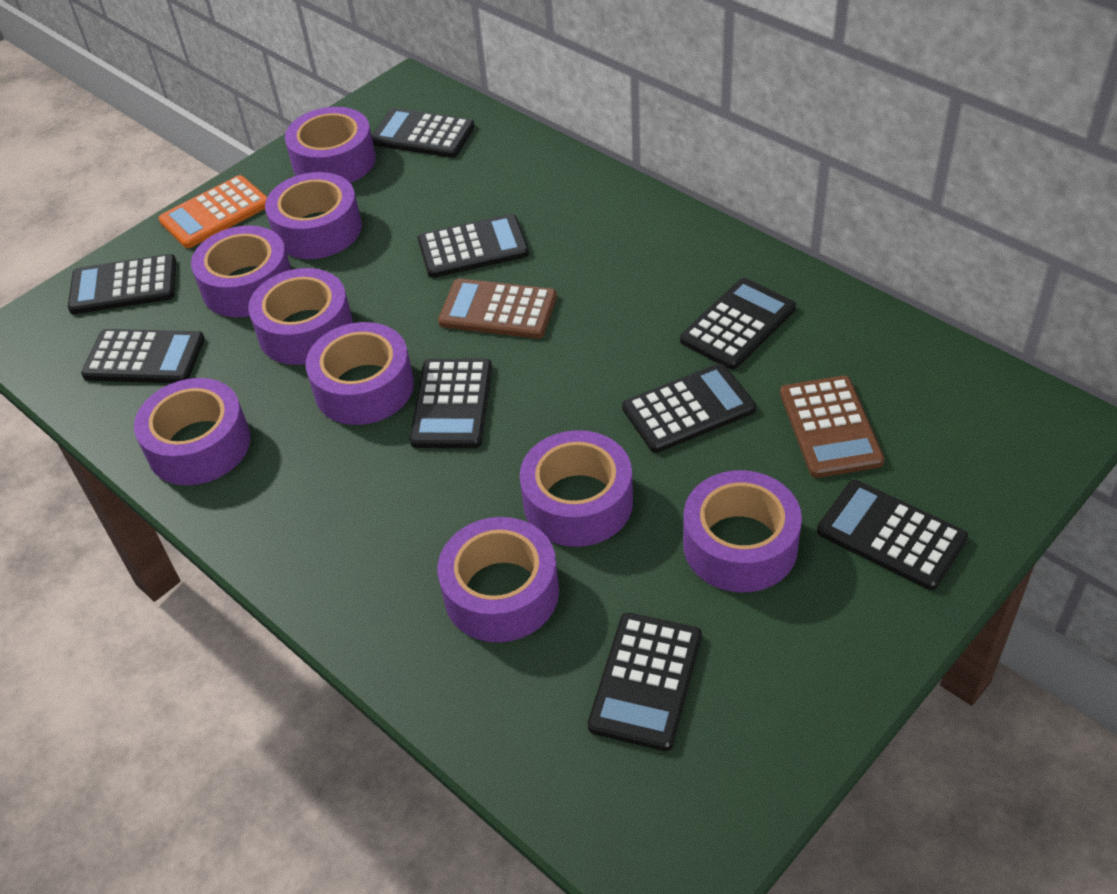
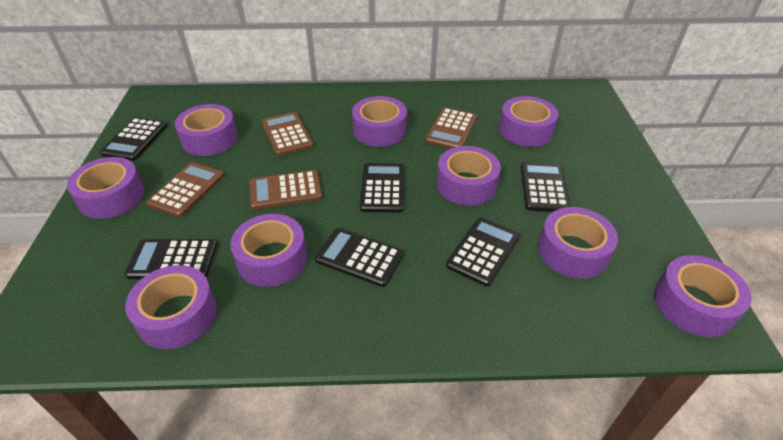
black calculator: 9 -> 6
brown calculator: 2 -> 4
orange calculator: 1 -> 0

